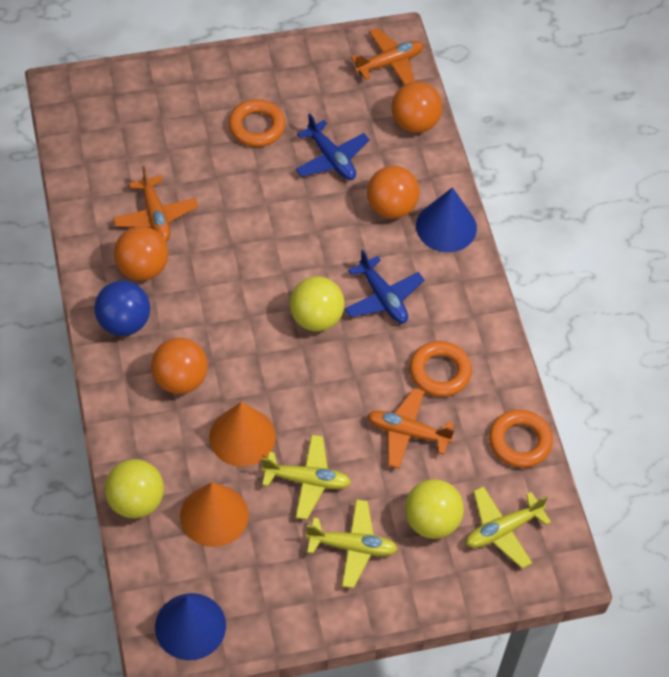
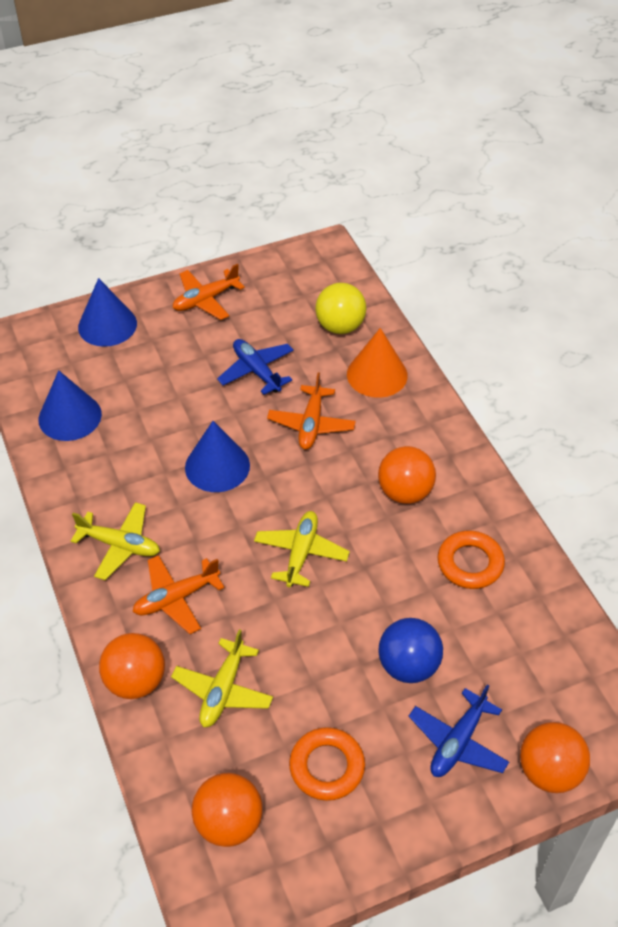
blue cone: 2 -> 3
orange cone: 2 -> 1
orange ring: 3 -> 2
yellow ball: 3 -> 1

